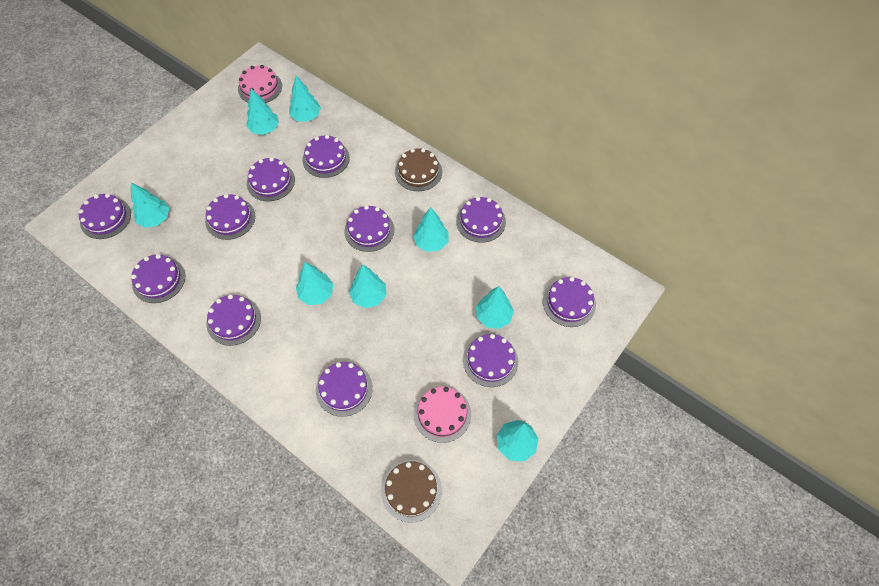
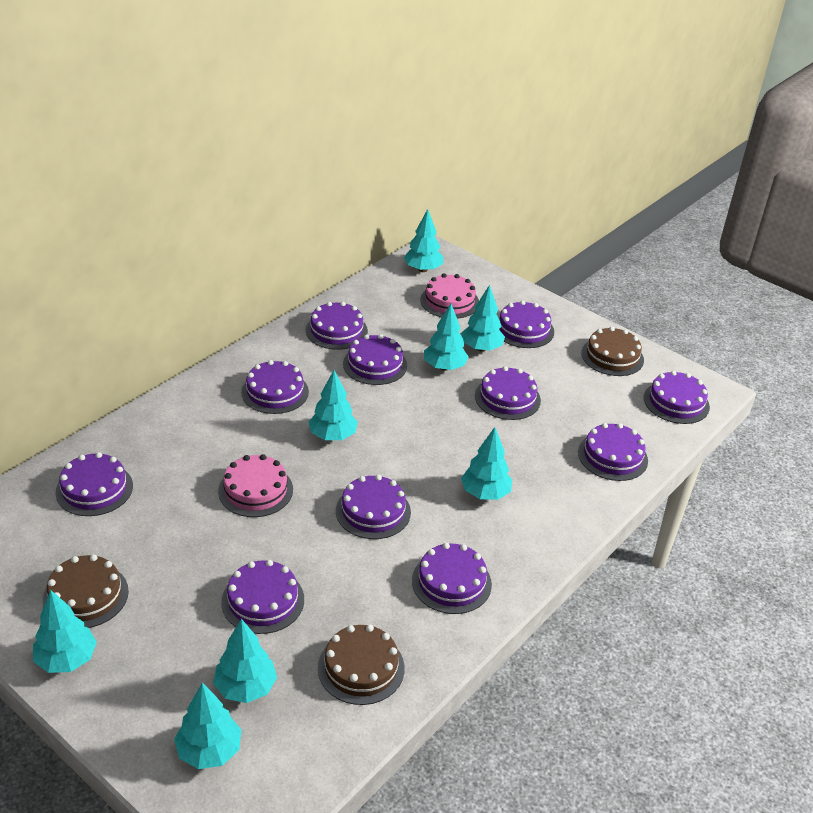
brown cake: 2 -> 3

